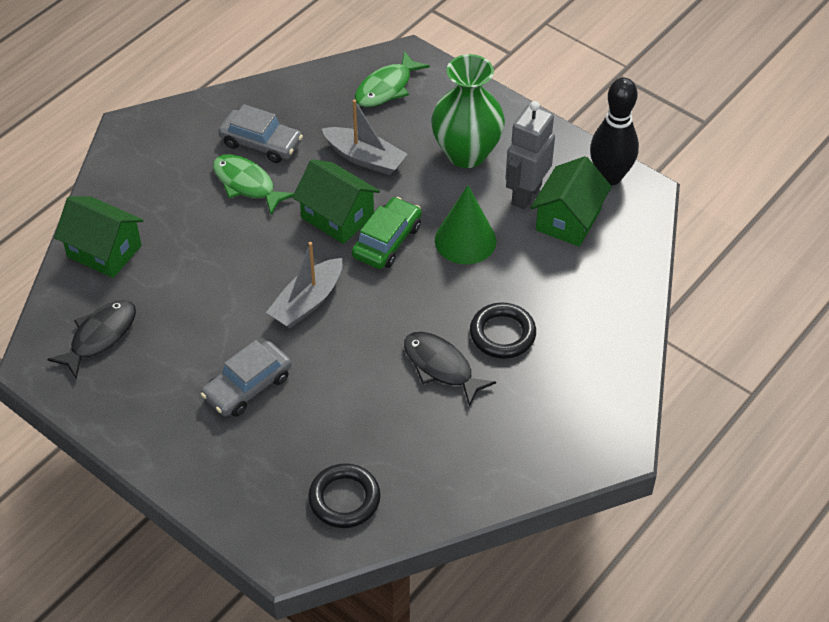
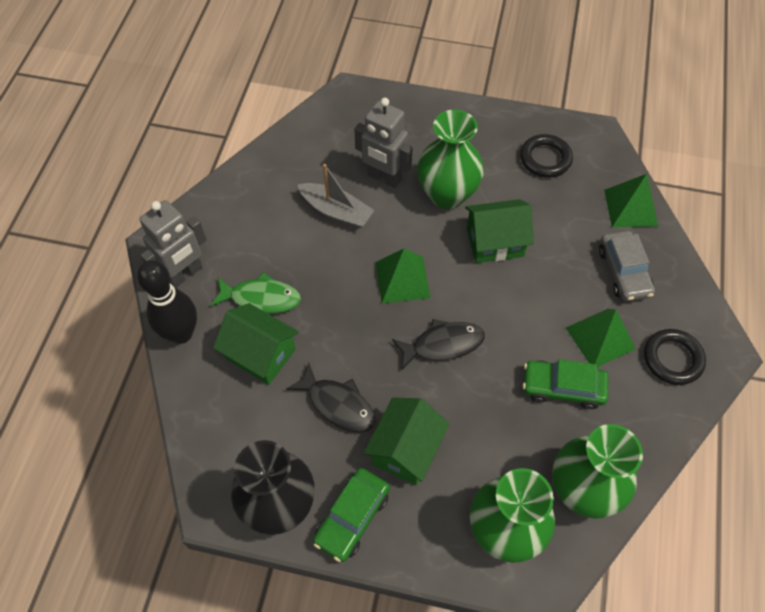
black vase: 0 -> 1
green car: 1 -> 2
green cone: 1 -> 0
green fish: 2 -> 1
green pyramid: 0 -> 3
green vase: 1 -> 3
grey boat: 2 -> 1
grey car: 2 -> 1
grey robot: 1 -> 2

